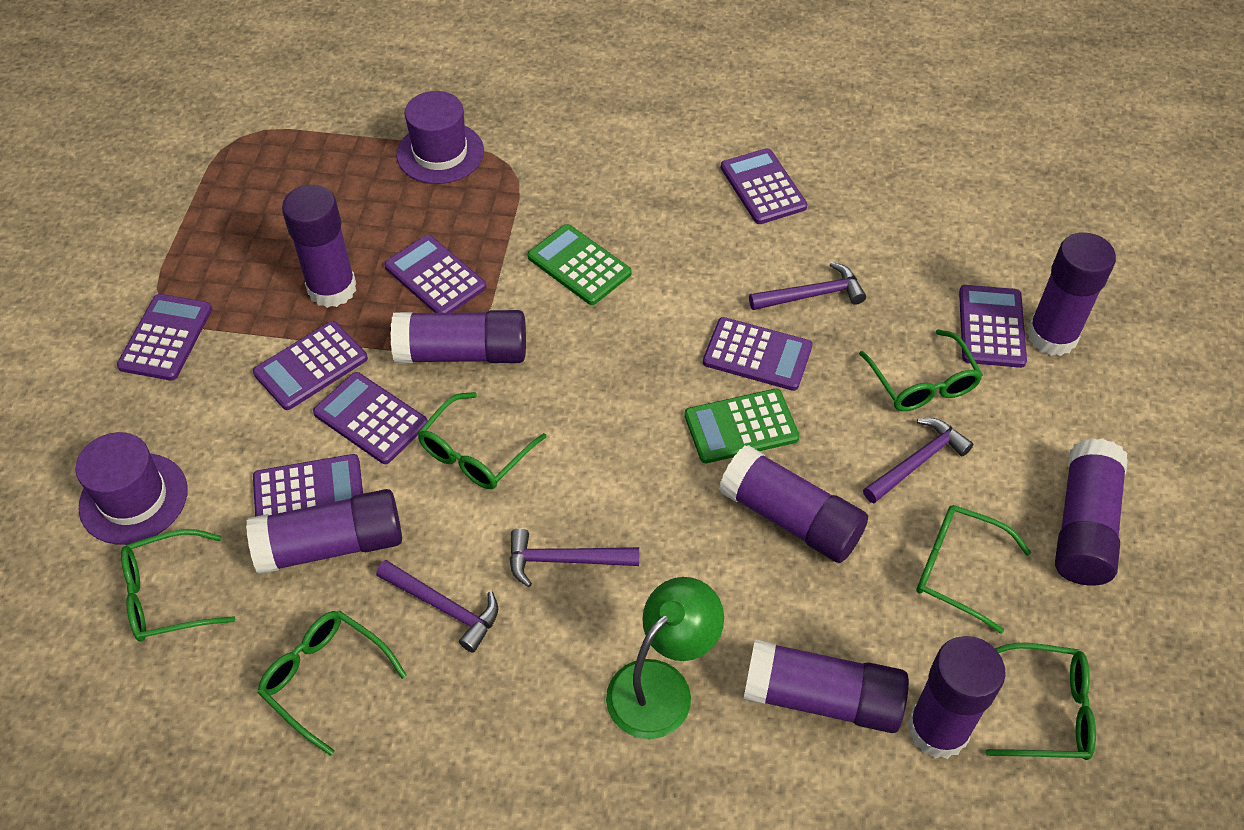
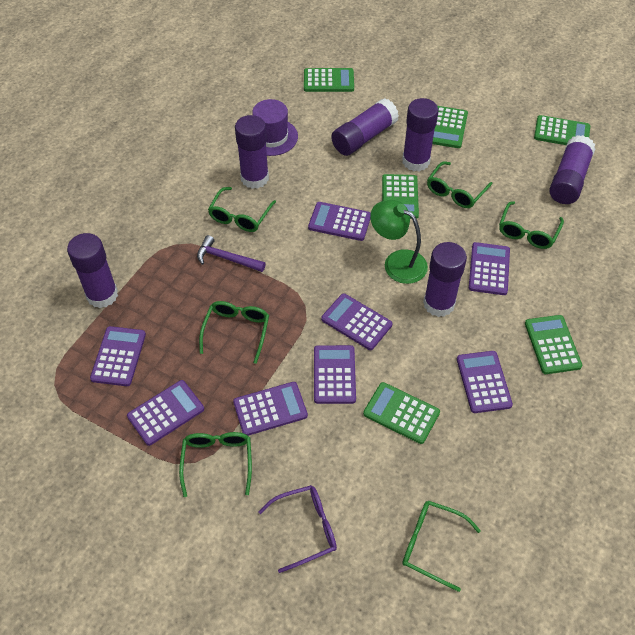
green calculator: 2 -> 6
purple glasses: 0 -> 1
purple glue stick: 8 -> 6
purple hammer: 4 -> 1
purple hat: 2 -> 1

